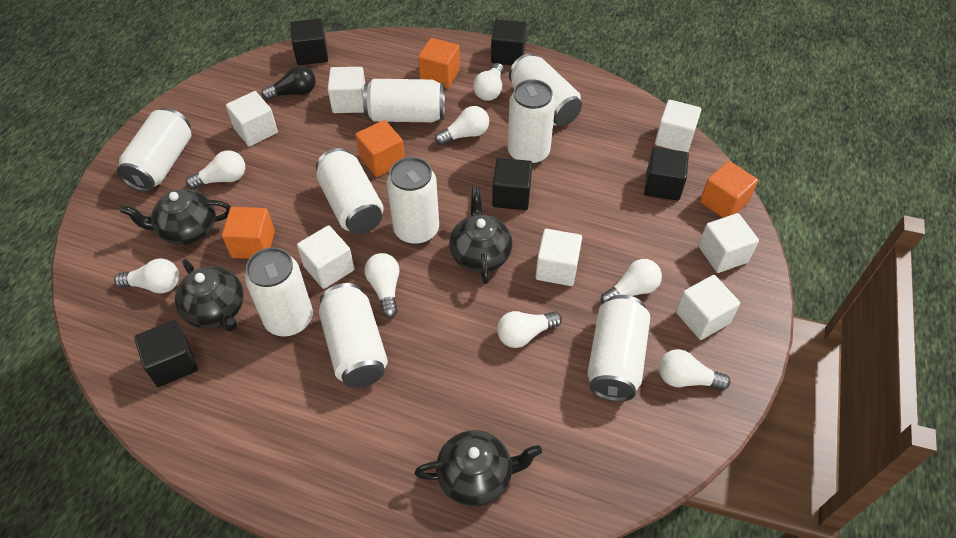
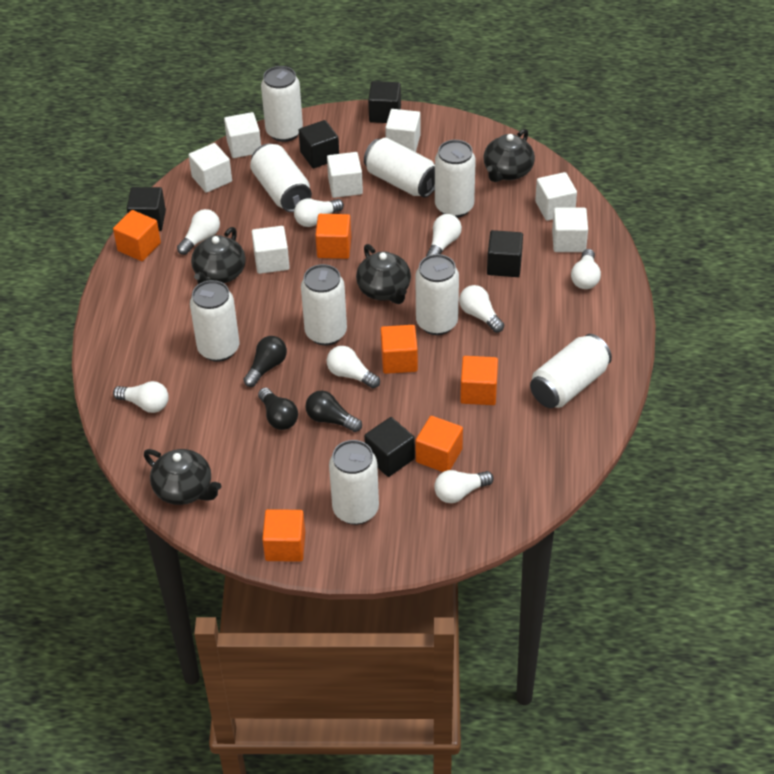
black light bulb: 1 -> 3
orange cube: 4 -> 6

